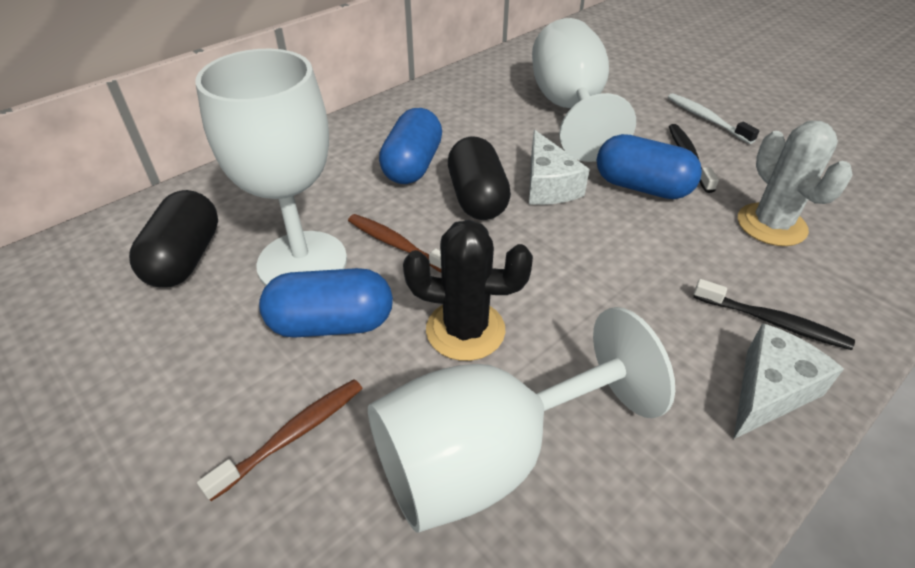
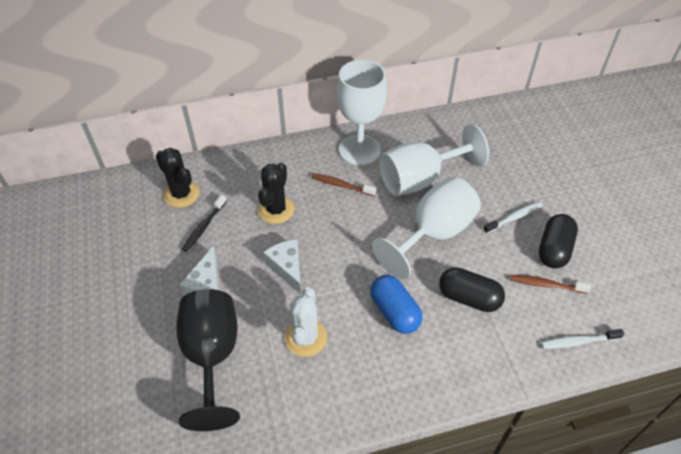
black cactus: 1 -> 2
black goblet: 0 -> 1
black toothbrush: 2 -> 1
blue capsule: 3 -> 1
white toothbrush: 1 -> 2

